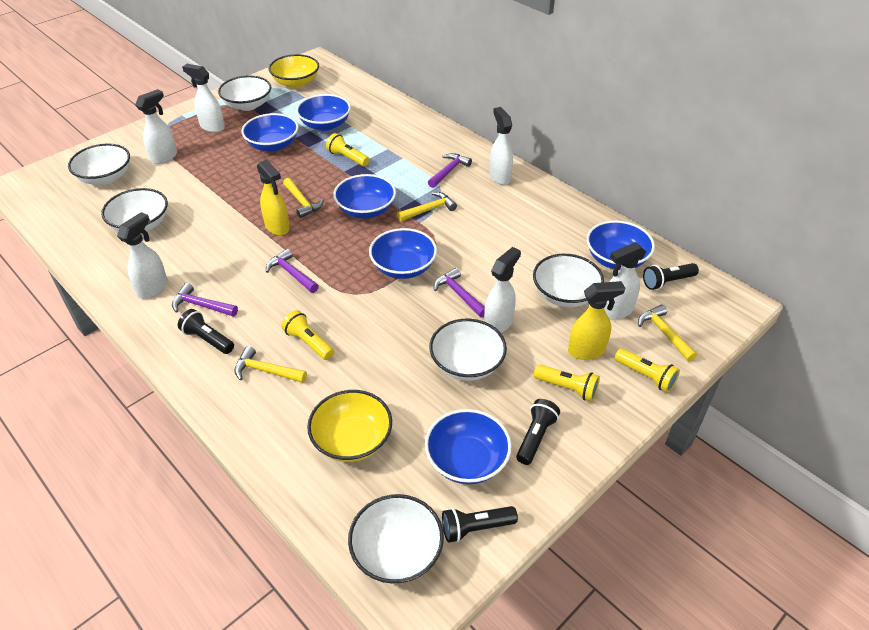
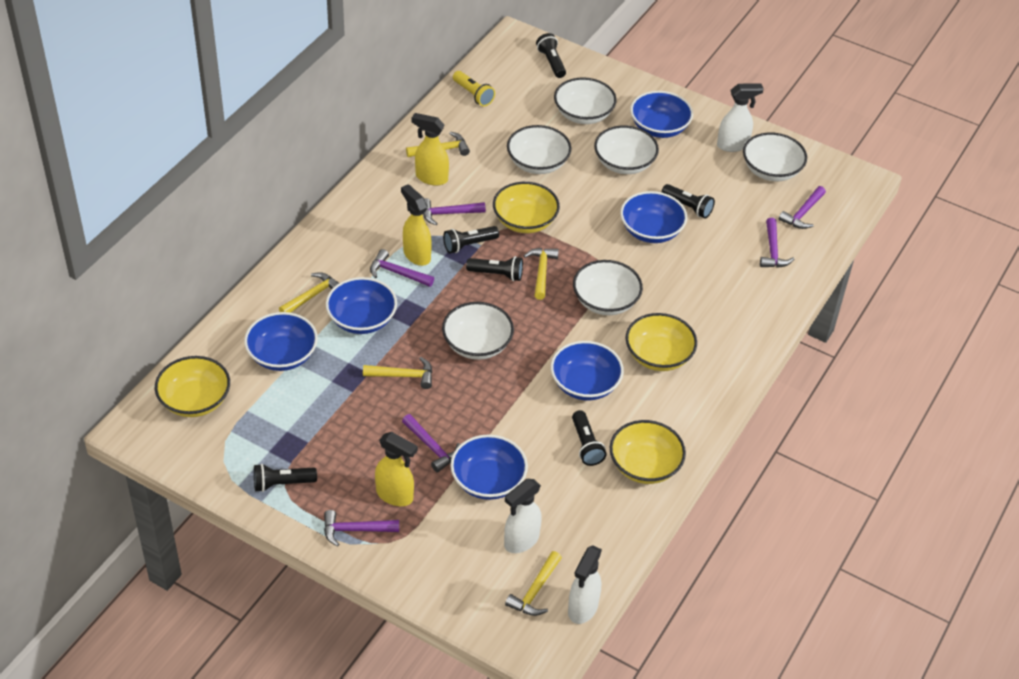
black flashlight: 4 -> 6
purple hammer: 4 -> 6
white spray bottle: 6 -> 3
yellow bowl: 2 -> 4
yellow flashlight: 4 -> 1
yellow hammer: 4 -> 5
yellow spray bottle: 2 -> 3

